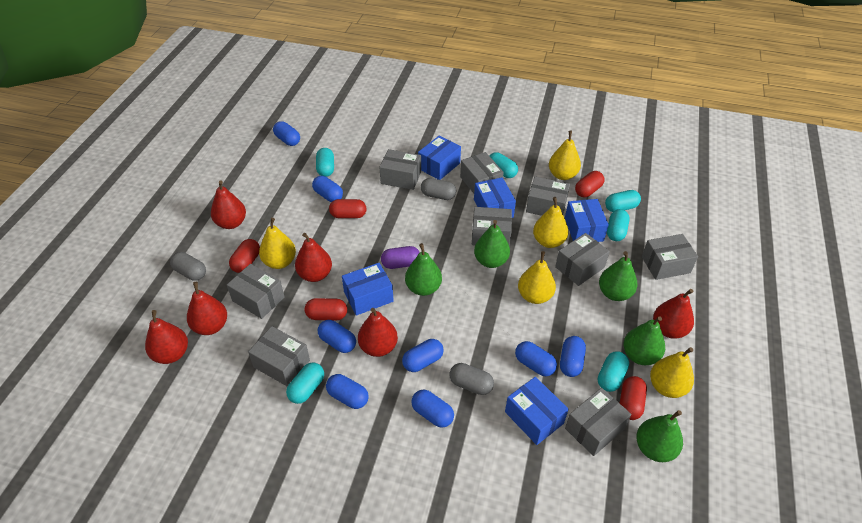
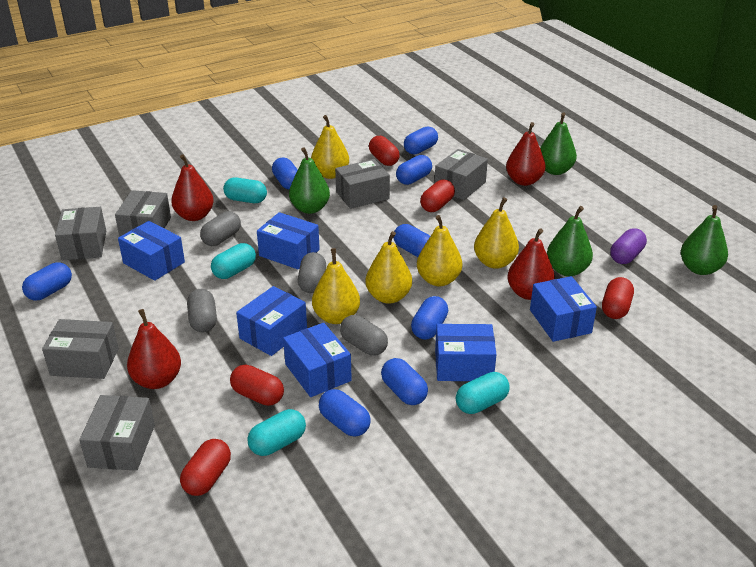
blue box: 5 -> 6
green pear: 5 -> 4
grey box: 9 -> 6
grey capsule: 3 -> 4
red pear: 6 -> 4
turquoise capsule: 6 -> 4

